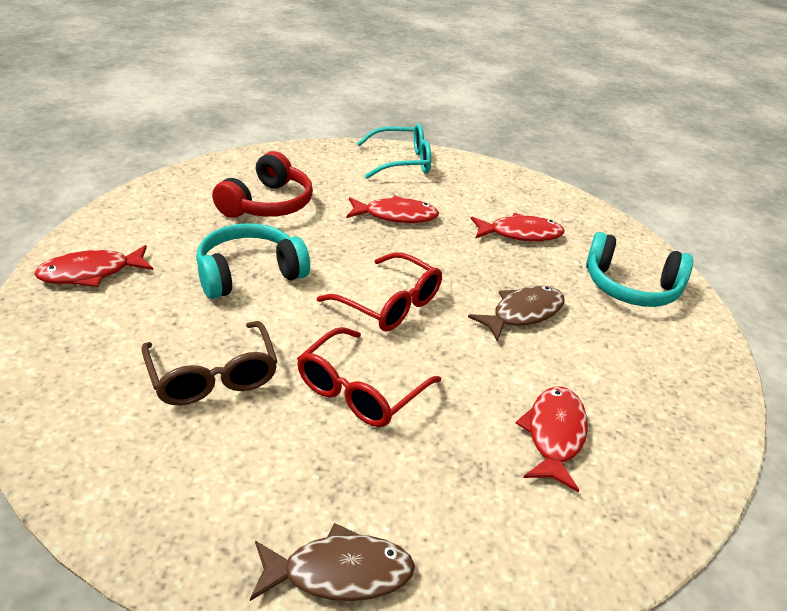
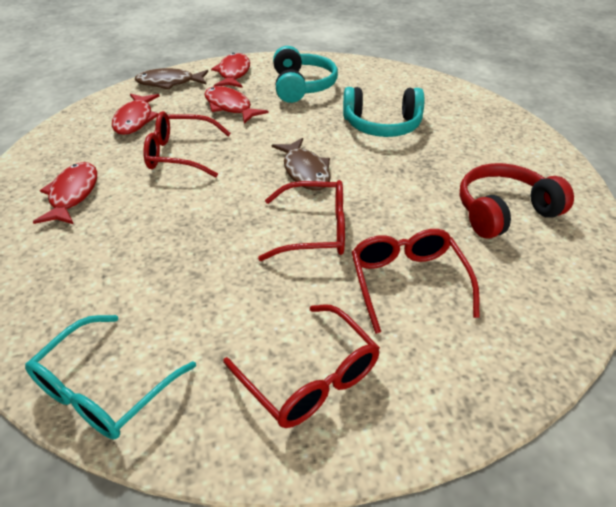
brown glasses: 1 -> 0
red glasses: 2 -> 4

